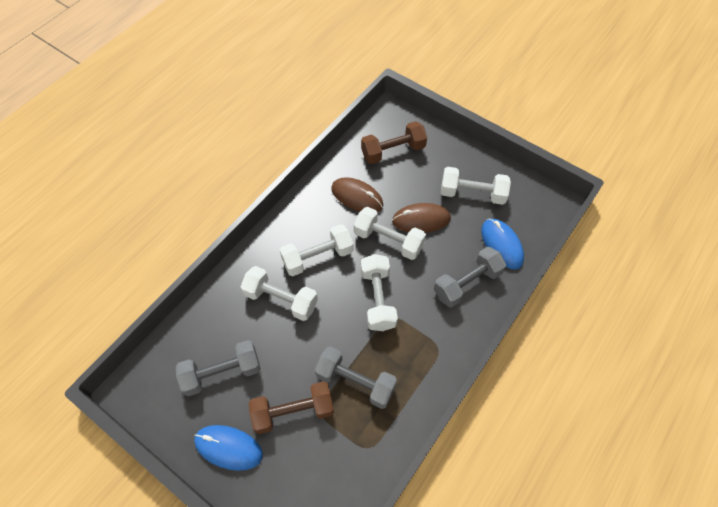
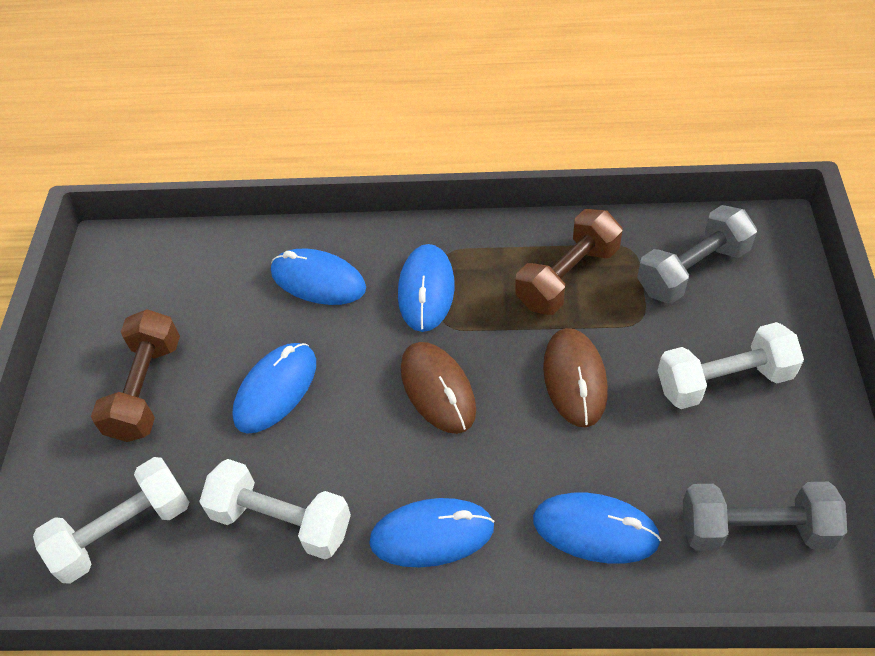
blue mouse: 2 -> 5
grey dumbbell: 3 -> 2
white dumbbell: 5 -> 3

